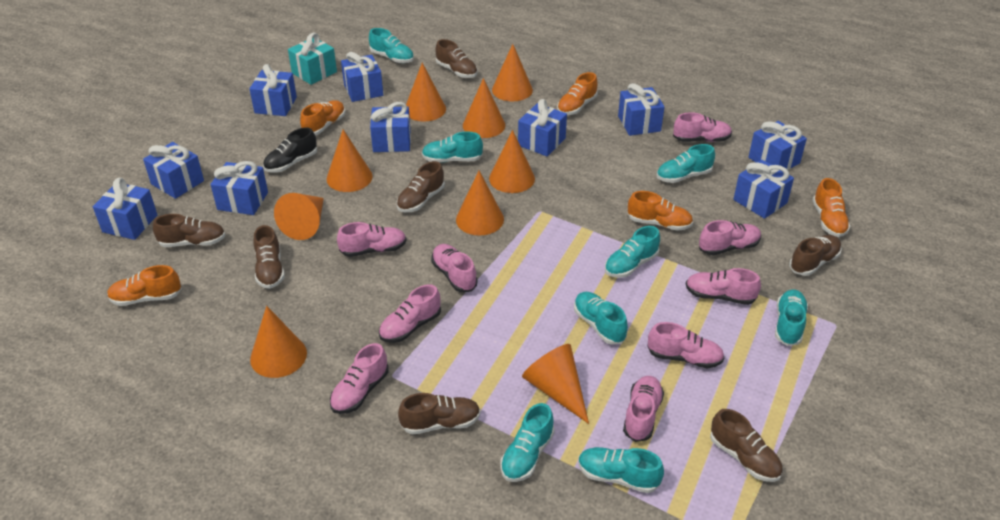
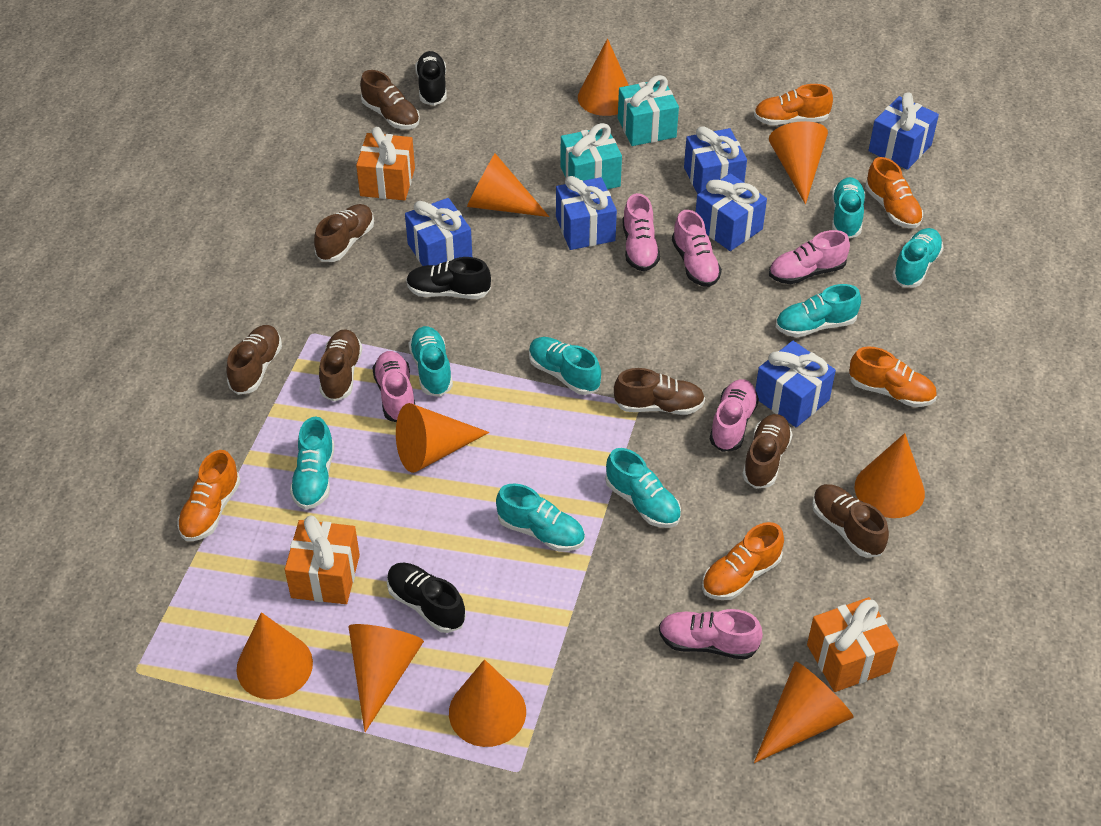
black shoe: 1 -> 3
blue gift: 10 -> 6
orange gift: 0 -> 3
pink shoe: 9 -> 6
turquoise gift: 1 -> 2

